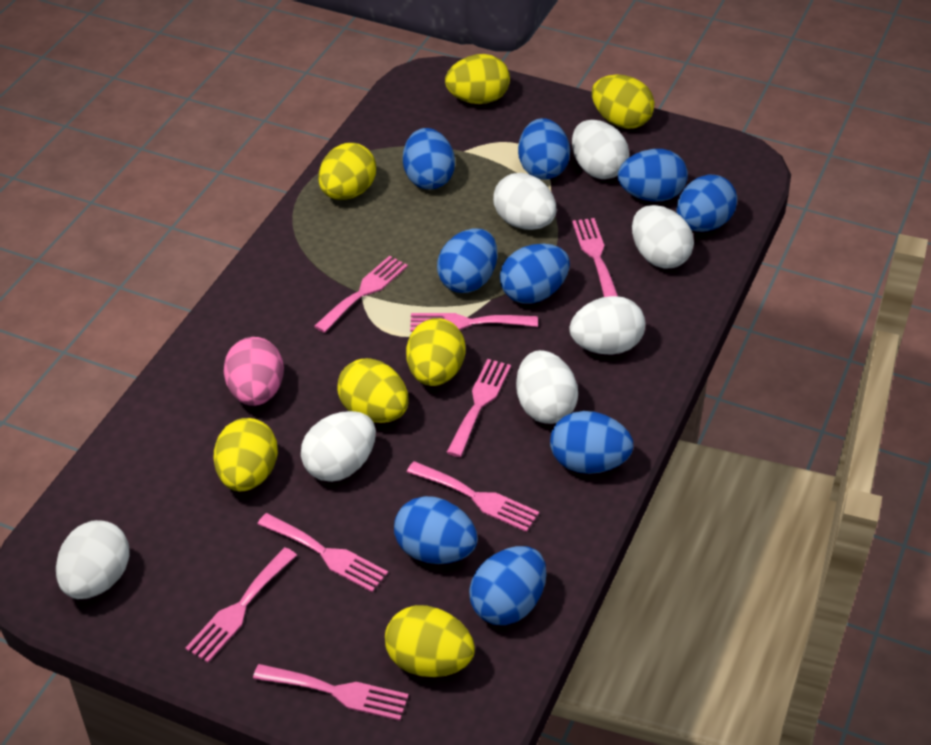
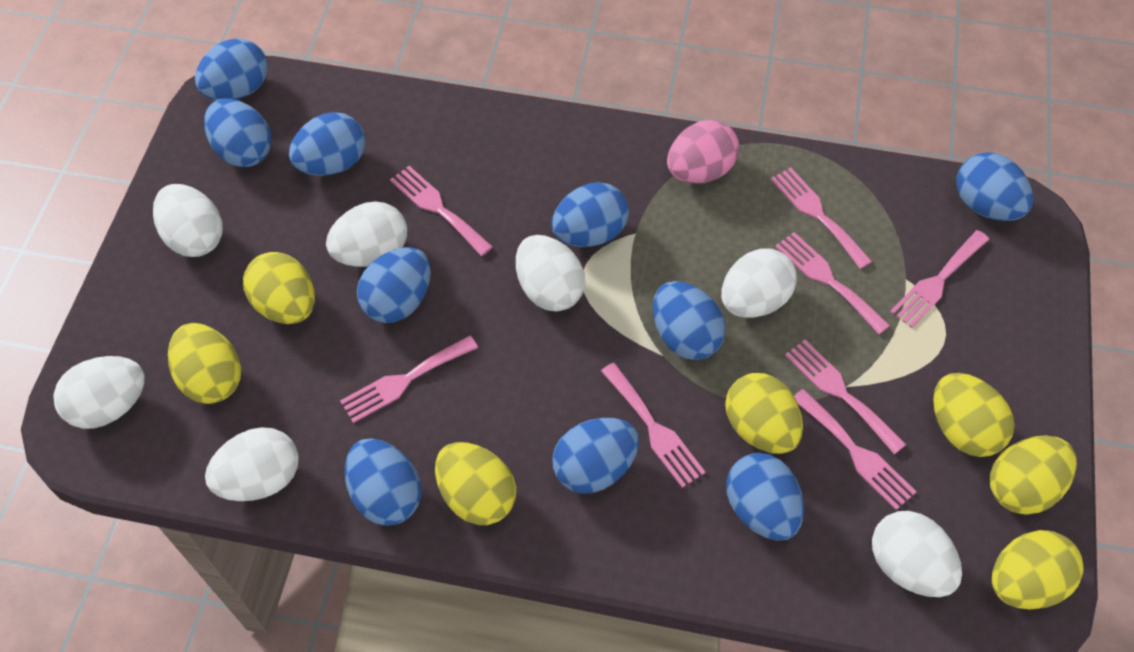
blue egg: 9 -> 10

